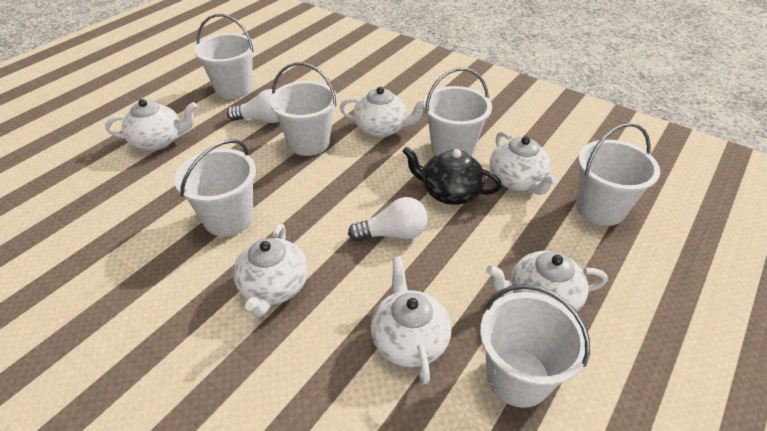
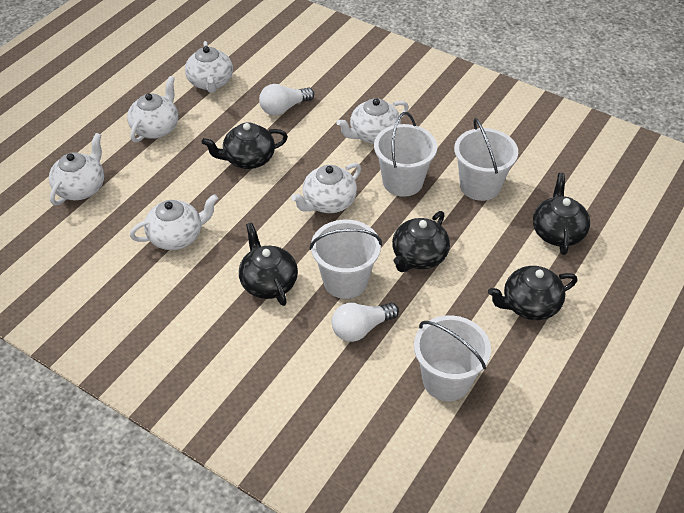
black teapot: 1 -> 5
white bucket: 6 -> 4

